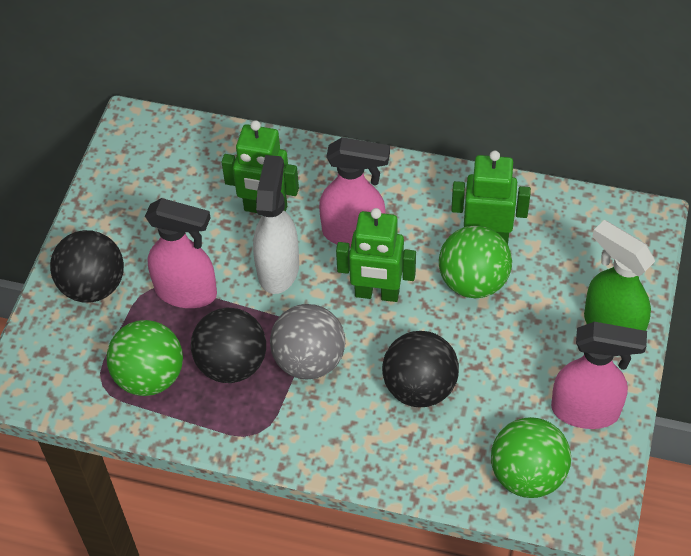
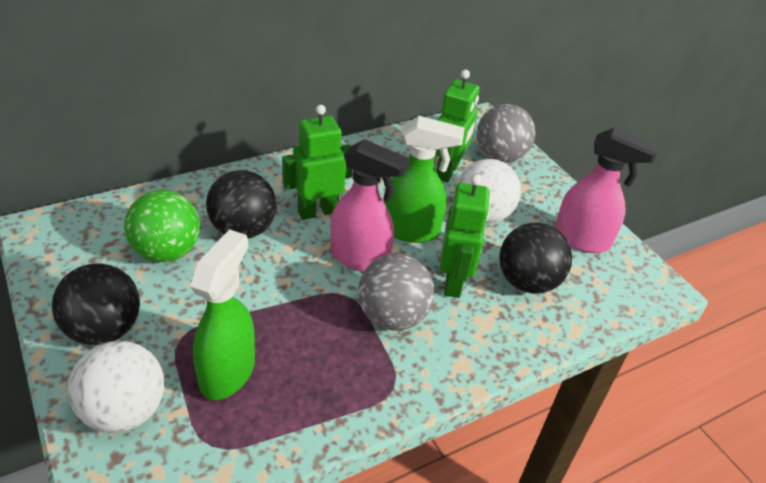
green ball: 3 -> 1
green spray bottle: 1 -> 2
grey ball: 1 -> 2
pink spray bottle: 3 -> 2
white ball: 0 -> 2
white spray bottle: 1 -> 0

